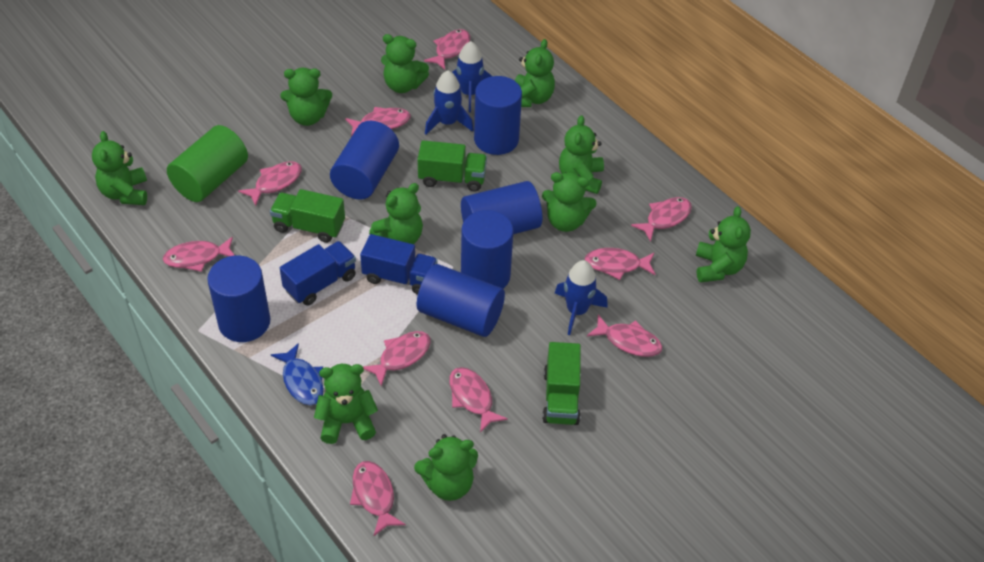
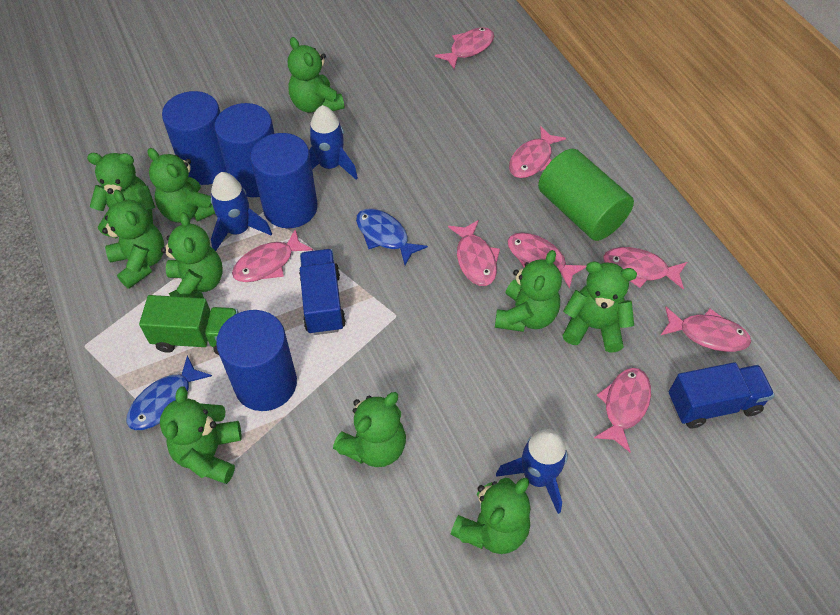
blue cylinder: 6 -> 4
blue fish: 1 -> 2
green truck: 3 -> 1
pink fish: 10 -> 8

